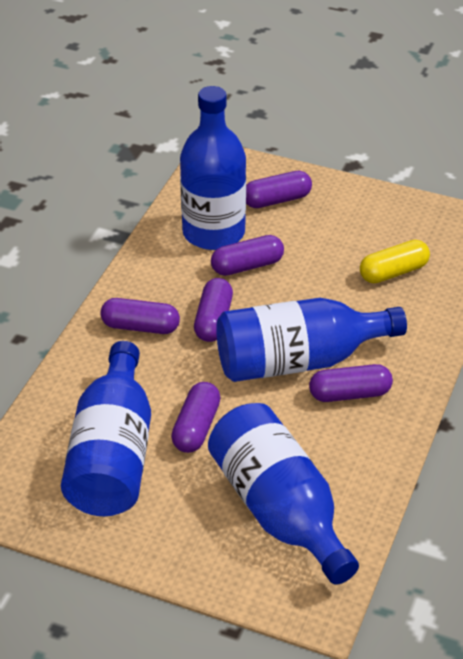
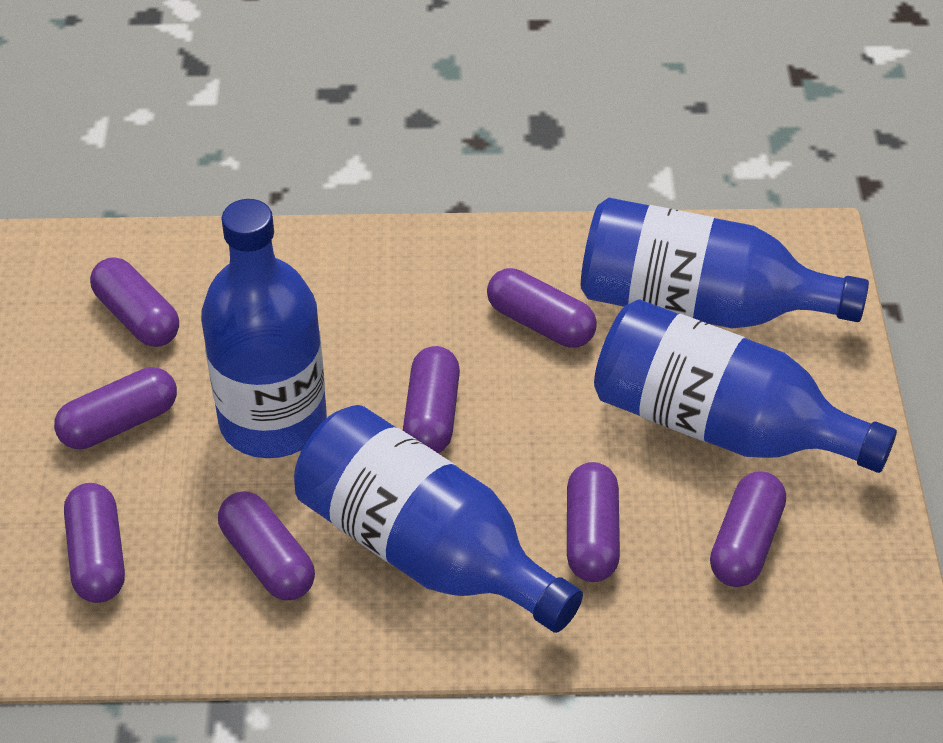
purple capsule: 6 -> 8
yellow capsule: 1 -> 0

